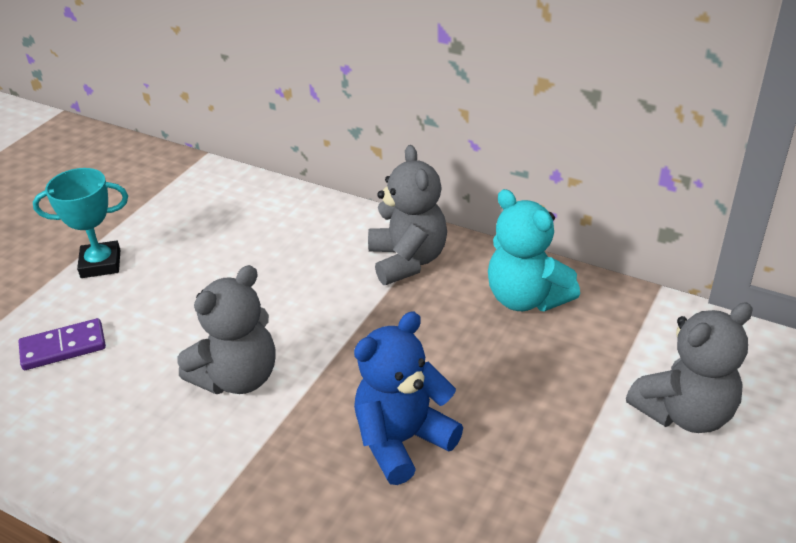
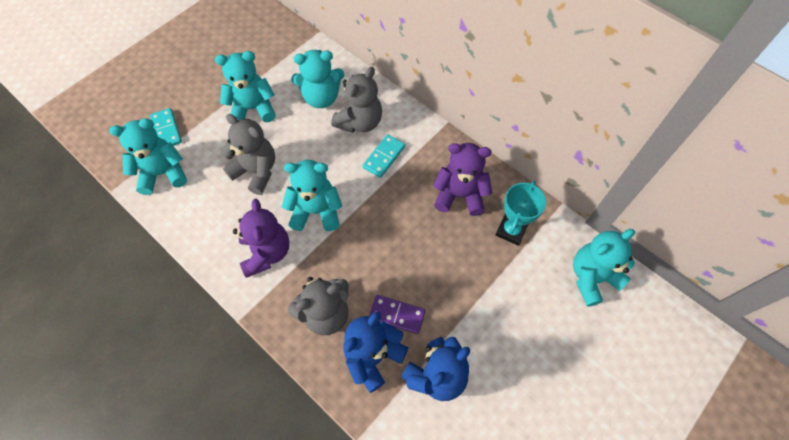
blue teddy bear: 1 -> 2
purple teddy bear: 0 -> 2
turquoise domino: 0 -> 2
turquoise teddy bear: 1 -> 5

